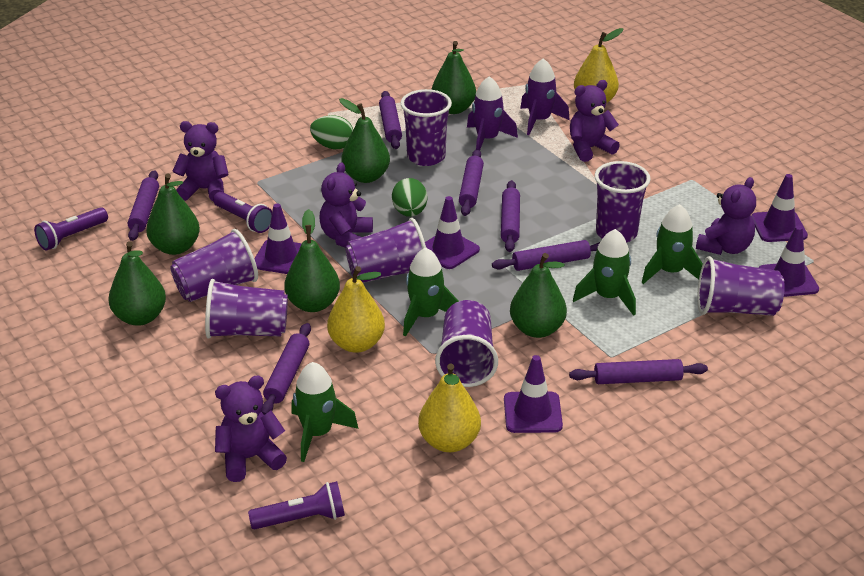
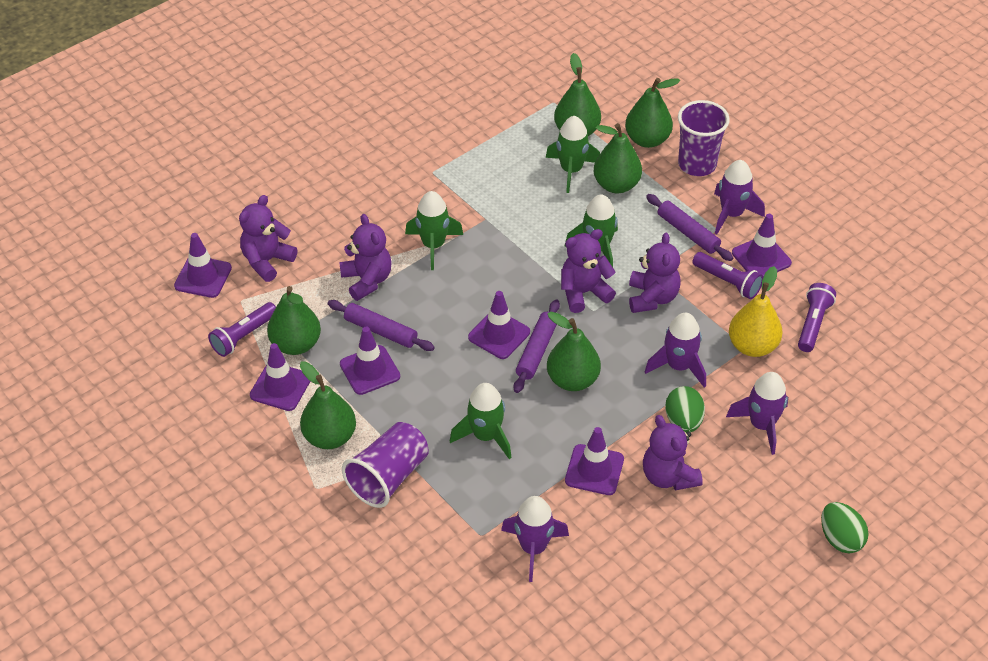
purple cup: 7 -> 2
purple rocket: 2 -> 4
purple rolling pin: 7 -> 3
purple traffic cone: 5 -> 6
yellow pear: 3 -> 1

